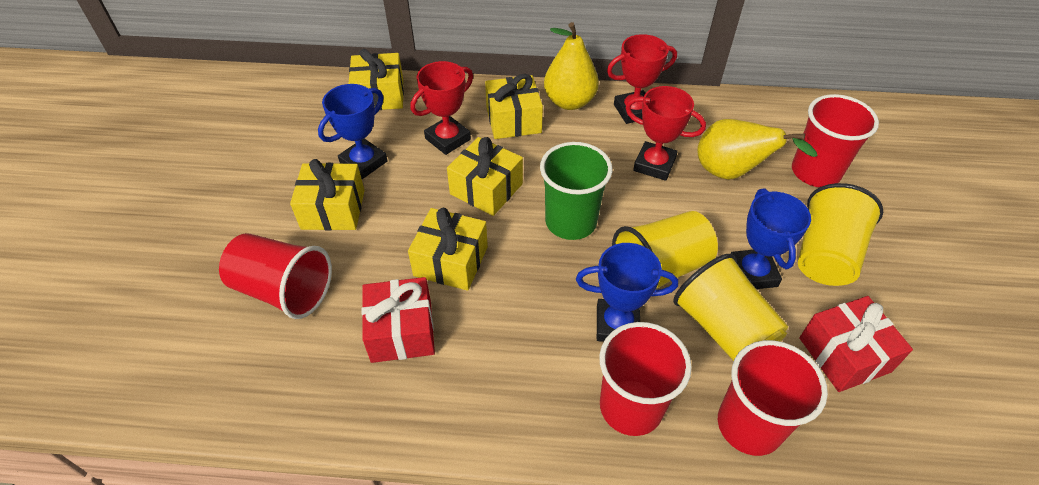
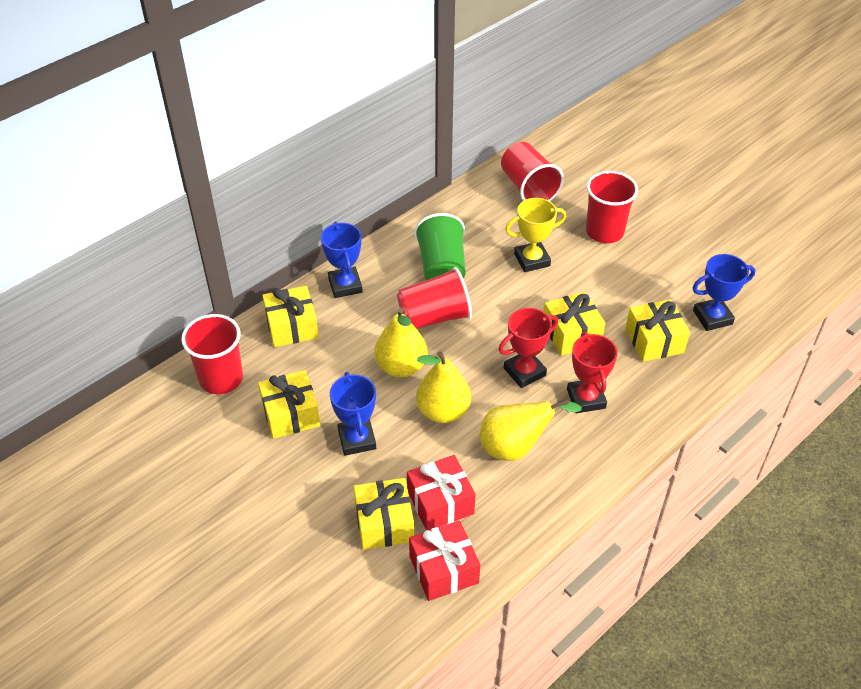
red trophy: 3 -> 2
yellow cup: 3 -> 0
yellow pear: 2 -> 3
yellow trophy: 0 -> 1

